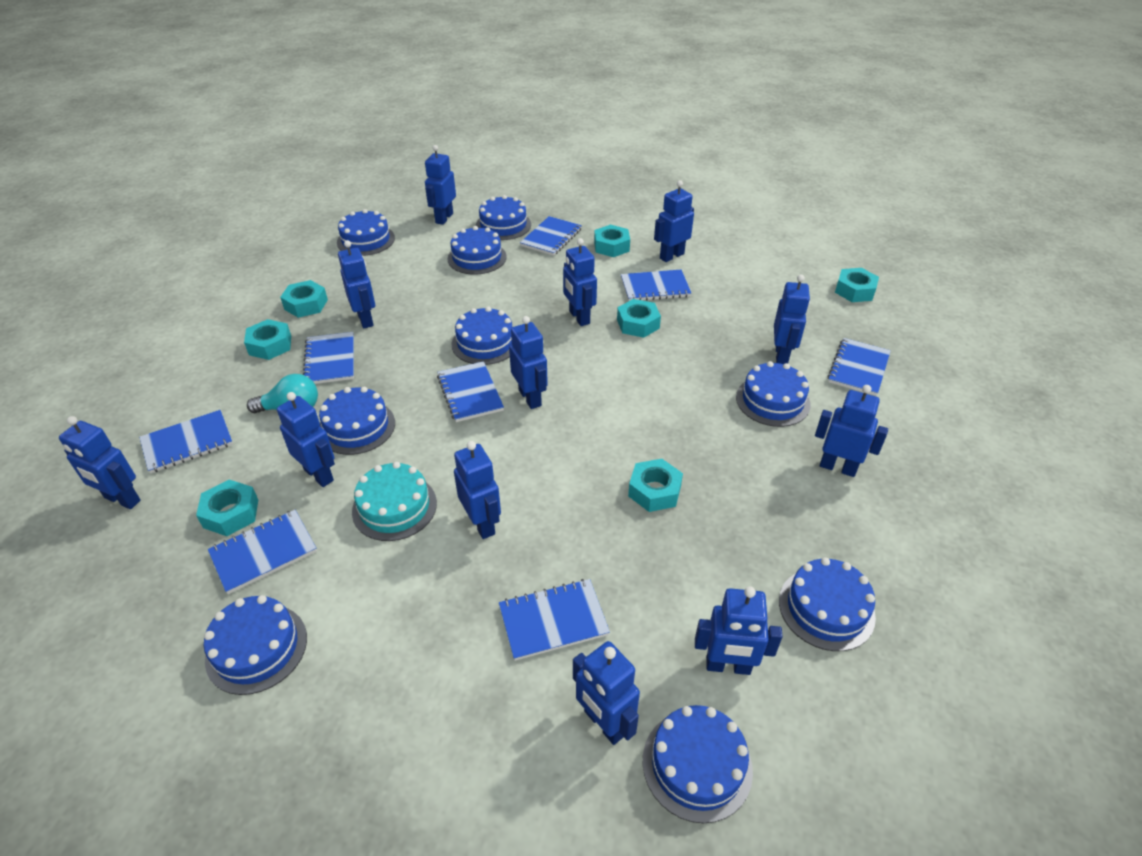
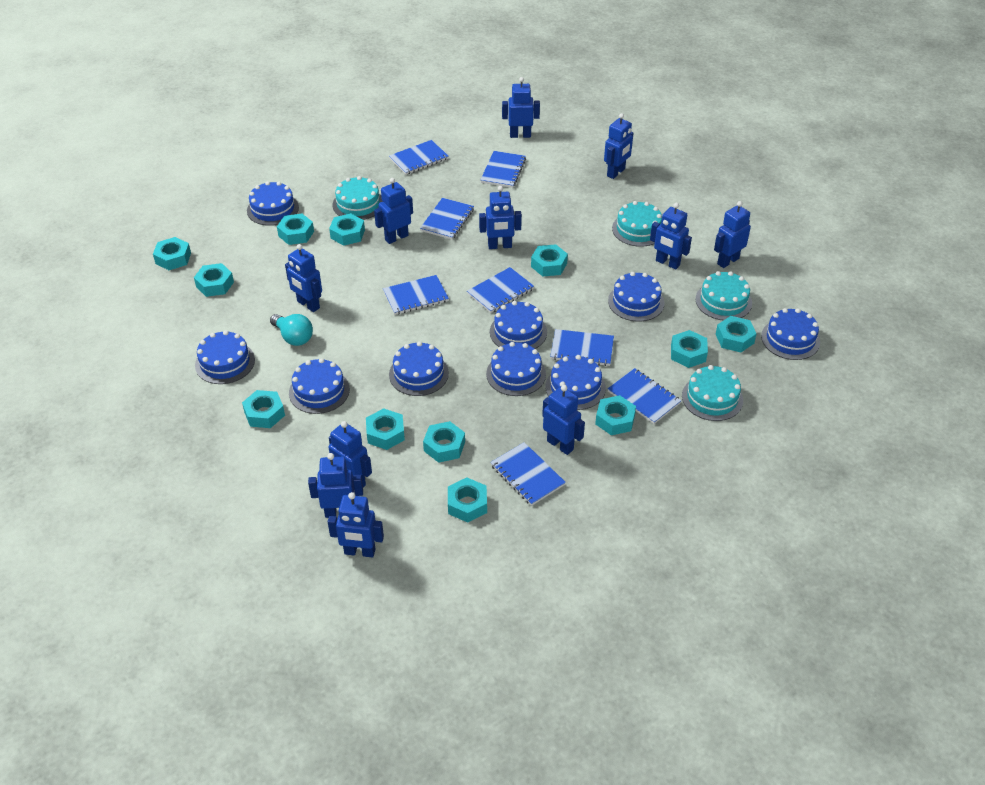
blue robot: 12 -> 11
turquoise cake: 1 -> 4
turquoise nut: 7 -> 12

